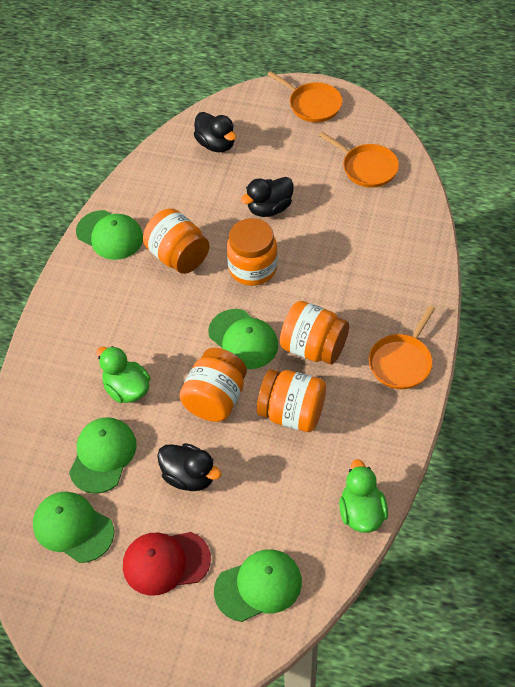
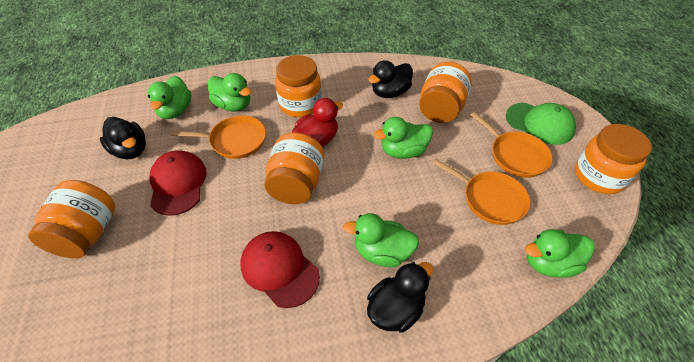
green cap: 5 -> 1
green duck: 2 -> 5
red cap: 1 -> 2
red duck: 0 -> 1

